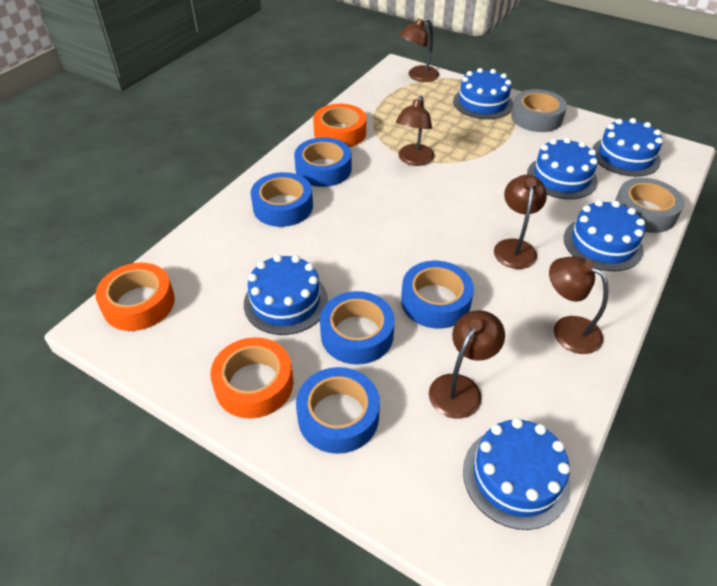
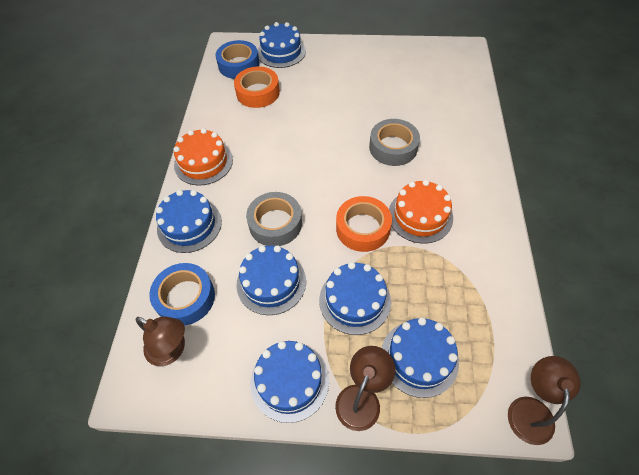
blue tape: 5 -> 2
brown lamp: 5 -> 3
orange cake: 0 -> 2
orange tape: 3 -> 2

